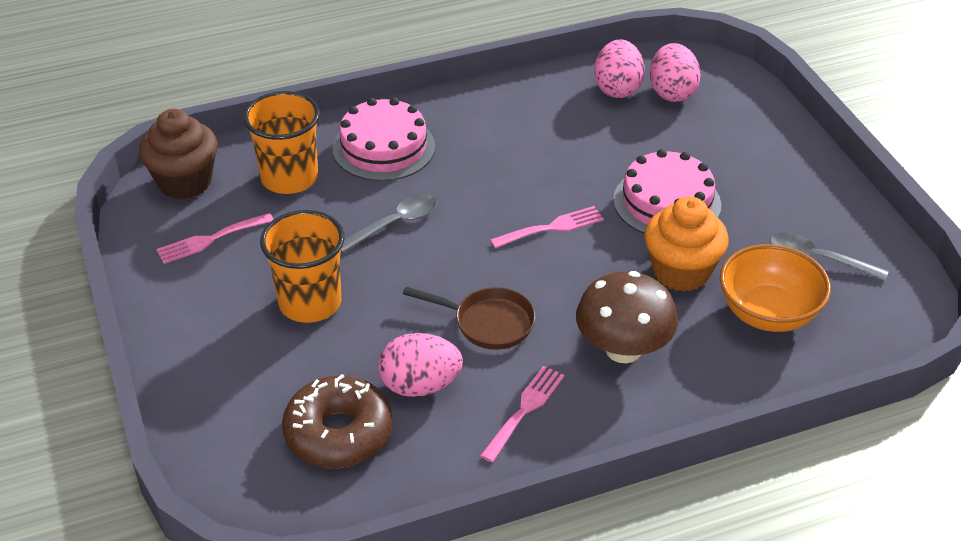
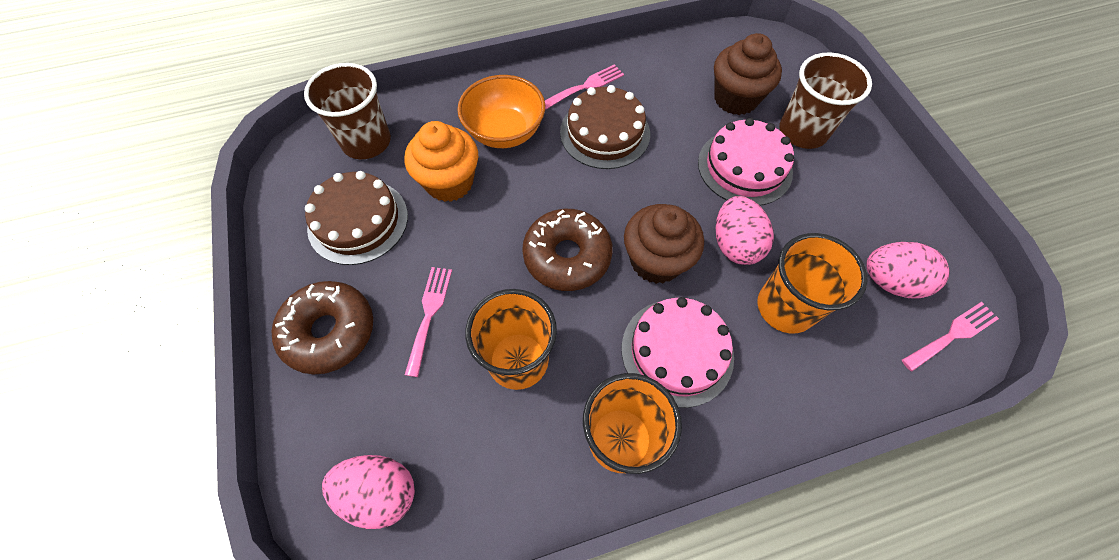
brown cake: 0 -> 2
brown cup: 0 -> 2
brown cupcake: 1 -> 2
brown donut: 1 -> 2
brown mushroom: 1 -> 0
brown pan: 1 -> 0
grey spoon: 2 -> 0
orange cup: 2 -> 3

